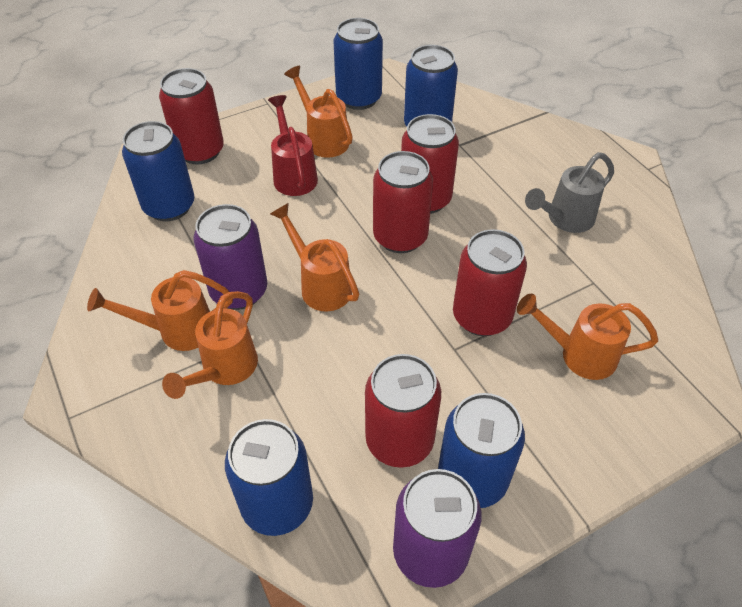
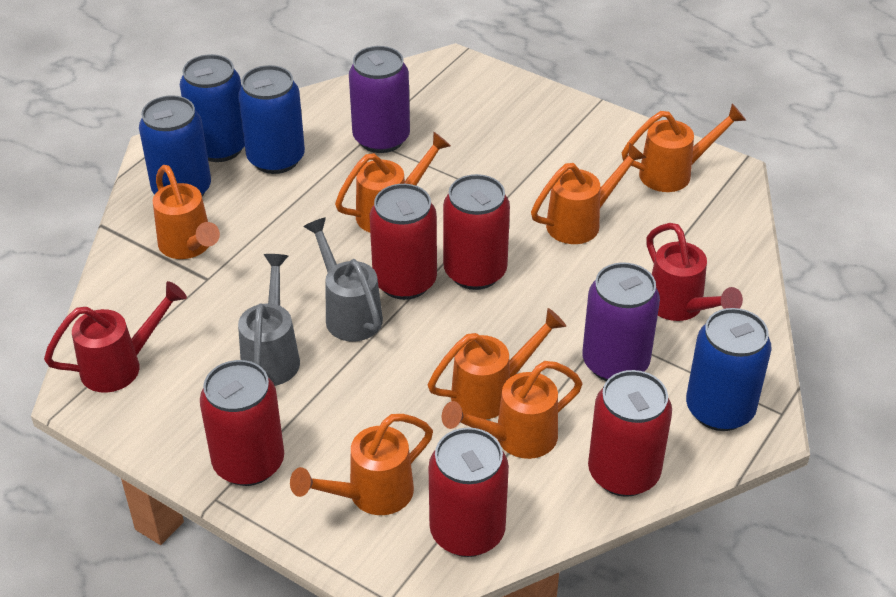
blue can: 5 -> 4
grey watering can: 1 -> 2
orange watering can: 5 -> 7
red watering can: 1 -> 2

